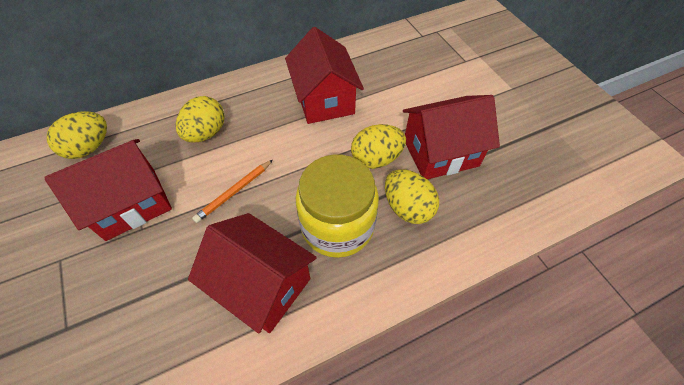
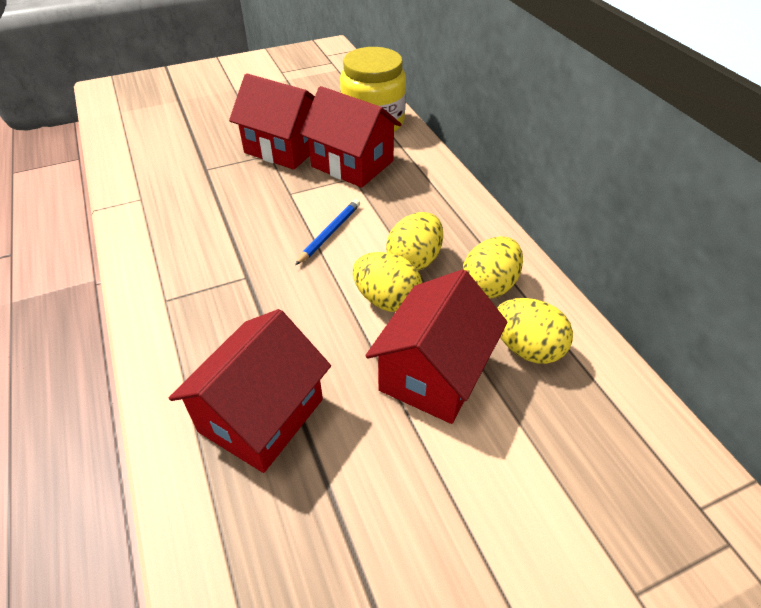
blue pencil: 0 -> 1
orange pencil: 1 -> 0

